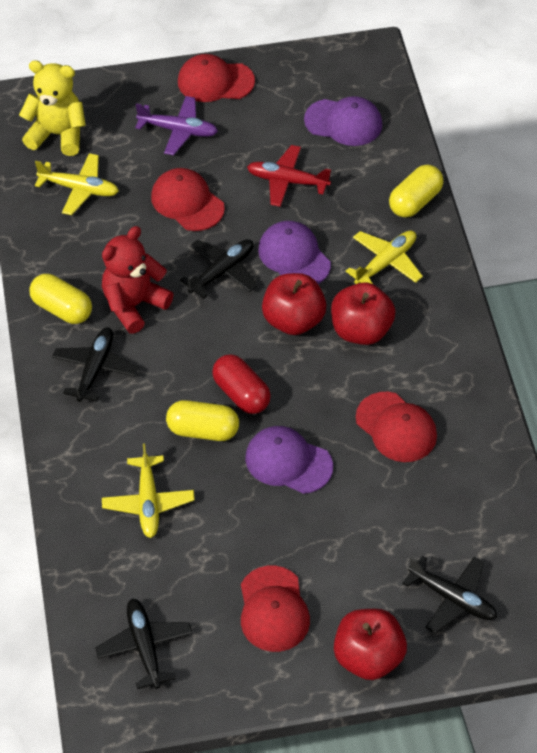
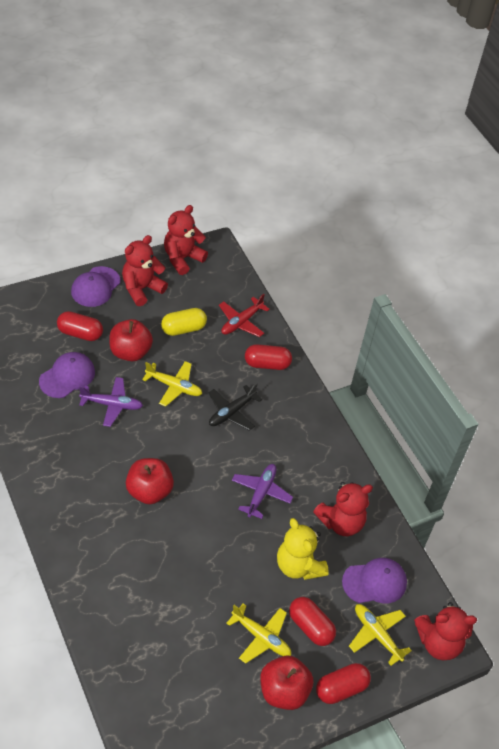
black plane: 4 -> 1
purple plane: 1 -> 2
red cap: 4 -> 0
red capsule: 1 -> 4
red teddy bear: 1 -> 4
yellow capsule: 3 -> 1

